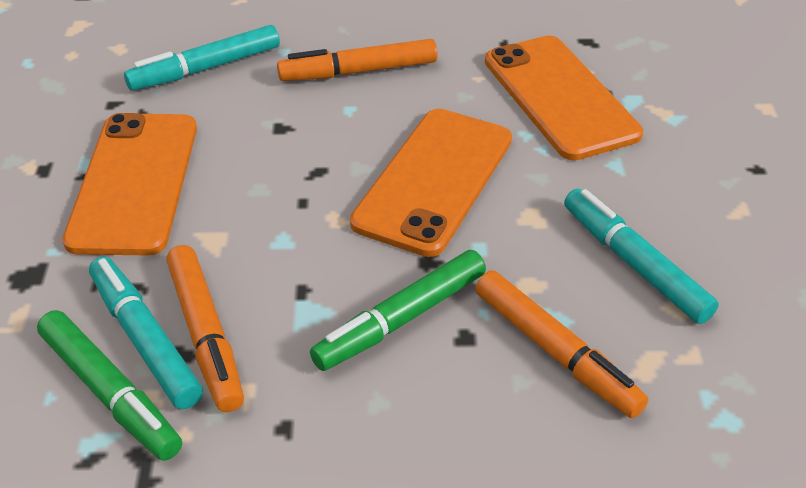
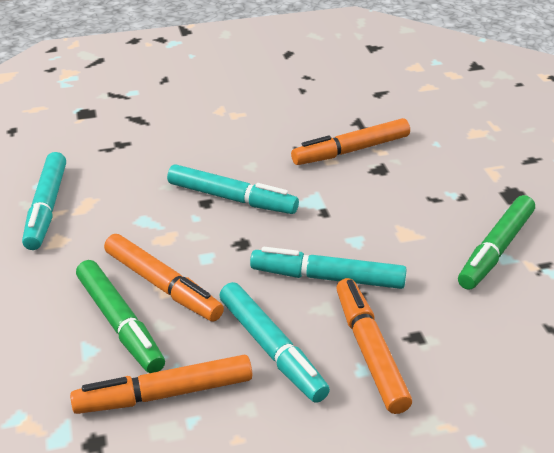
orange marker: 3 -> 4
orange phone: 3 -> 0
turquoise marker: 3 -> 4

